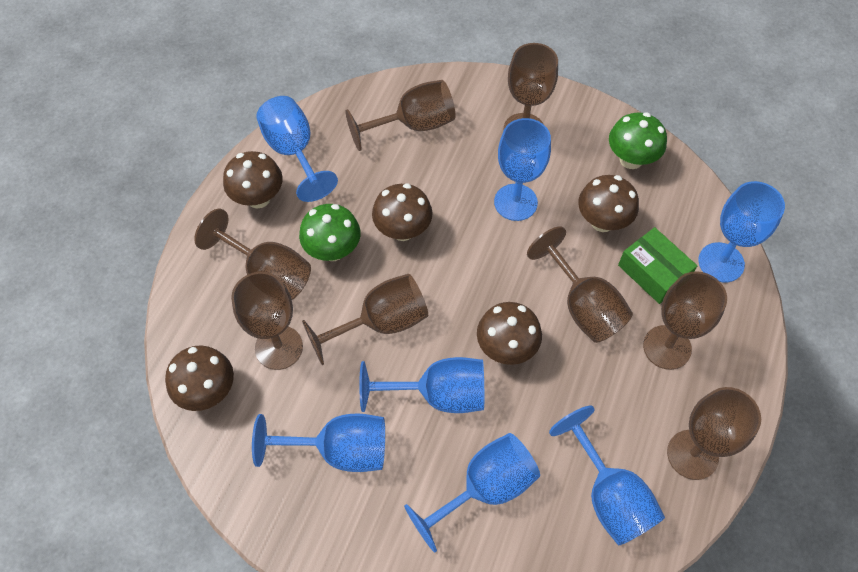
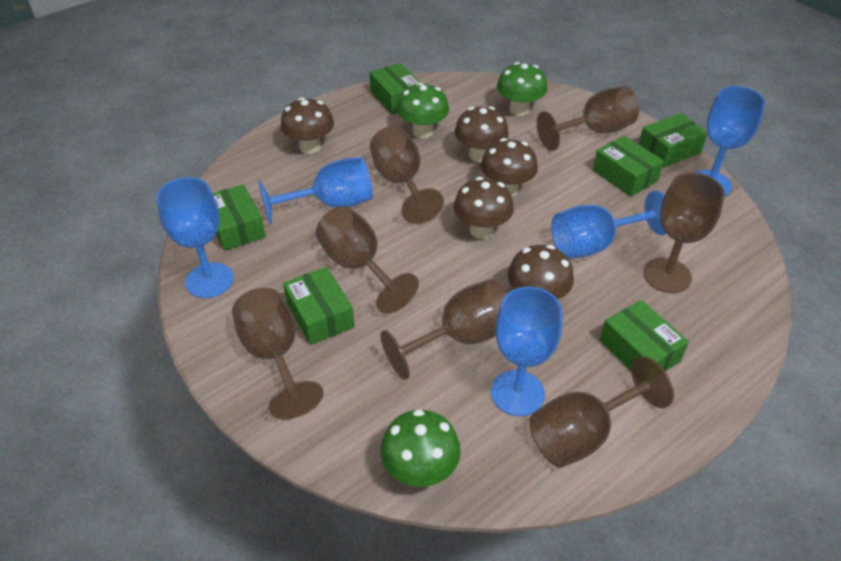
blue goblet: 7 -> 5
brown goblet: 8 -> 7
green box: 1 -> 6
green mushroom: 2 -> 3

